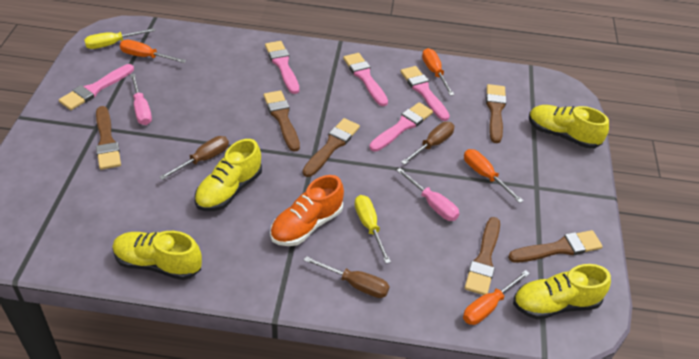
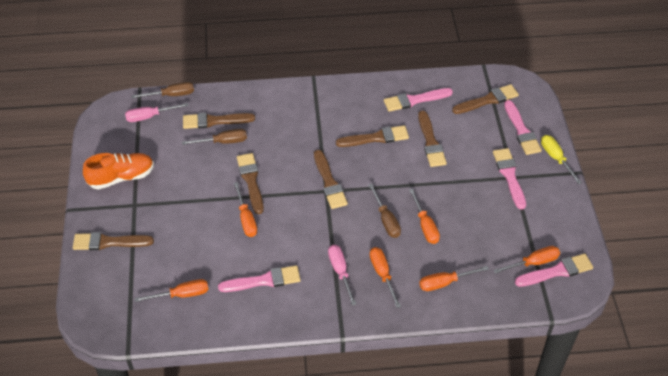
brown brush: 6 -> 7
orange screwdriver: 4 -> 6
yellow screwdriver: 2 -> 1
yellow shoe: 4 -> 0

